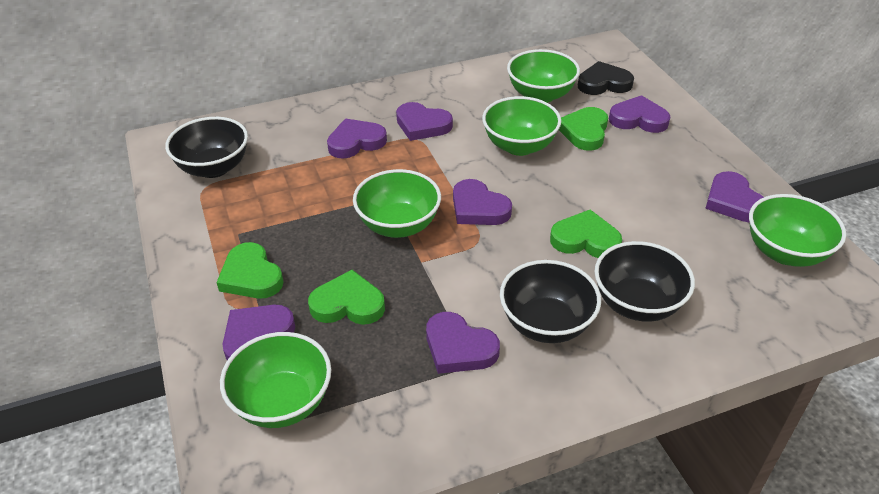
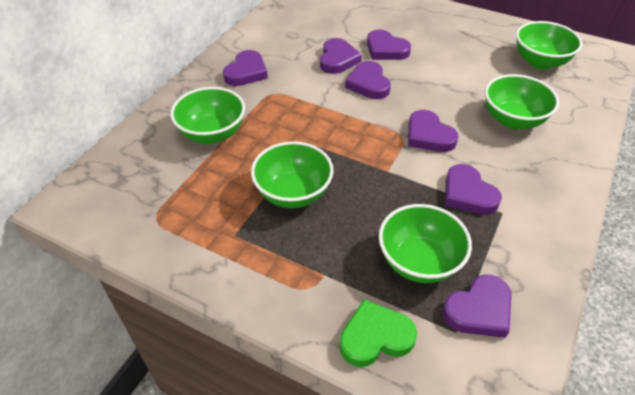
black bowl: 3 -> 0
black heart: 1 -> 0
green heart: 4 -> 1

